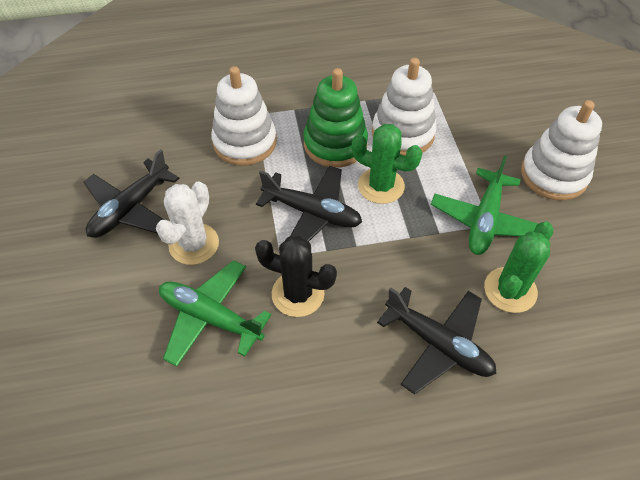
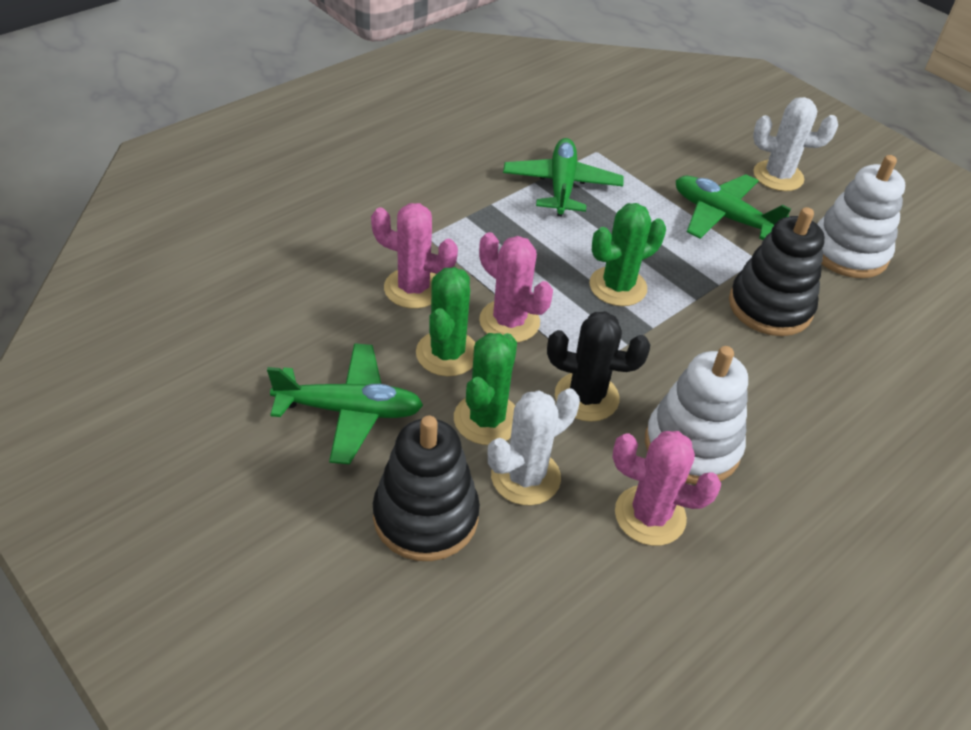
black plane: 3 -> 0
black stacking toy: 0 -> 2
green cactus: 2 -> 3
green plane: 2 -> 3
green stacking toy: 1 -> 0
pink cactus: 0 -> 3
white cactus: 1 -> 2
white stacking toy: 3 -> 2

